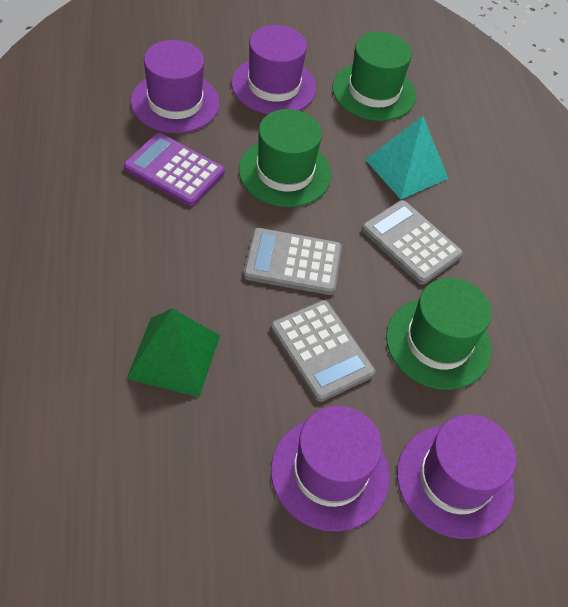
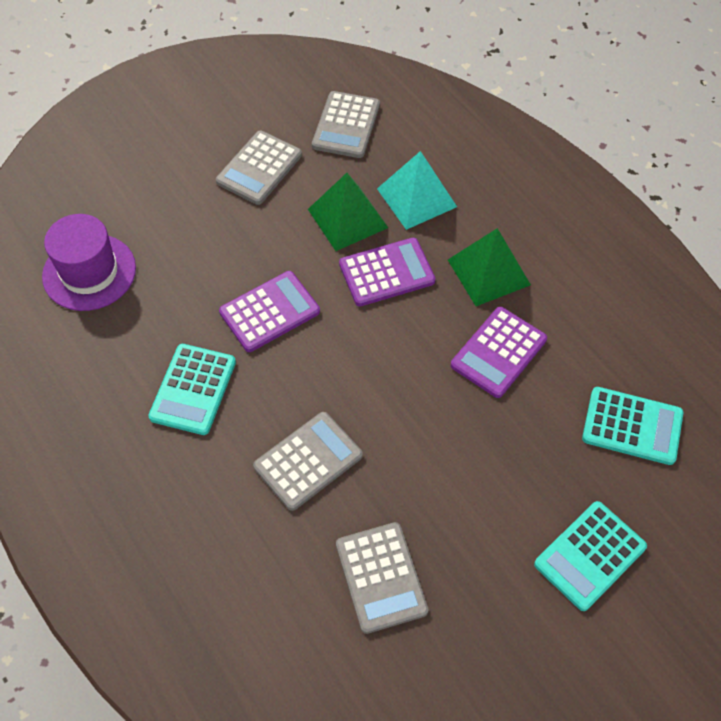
green hat: 3 -> 0
green pyramid: 1 -> 2
grey calculator: 3 -> 4
purple calculator: 1 -> 3
purple hat: 4 -> 1
turquoise calculator: 0 -> 3

